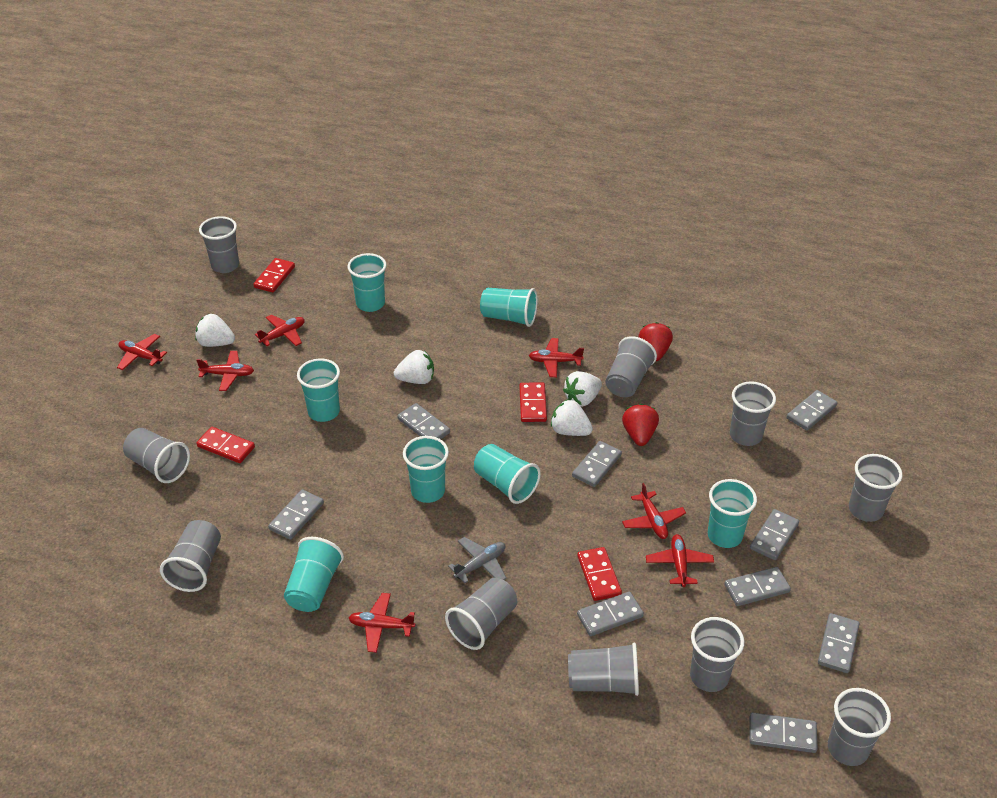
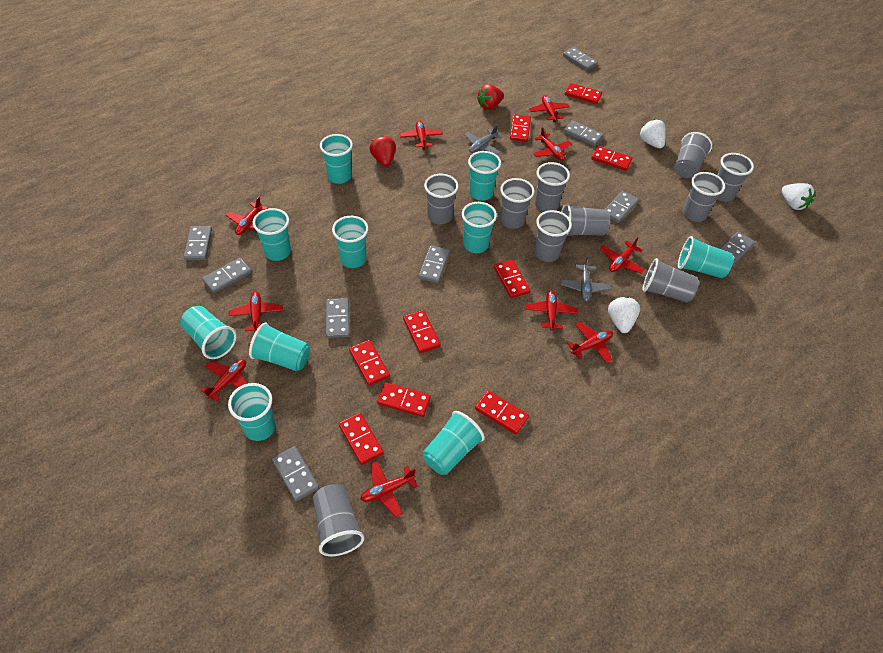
grey plane: 1 -> 2
red domino: 4 -> 9
red plane: 7 -> 10
turquoise cup: 7 -> 10
white strawberry: 4 -> 3

